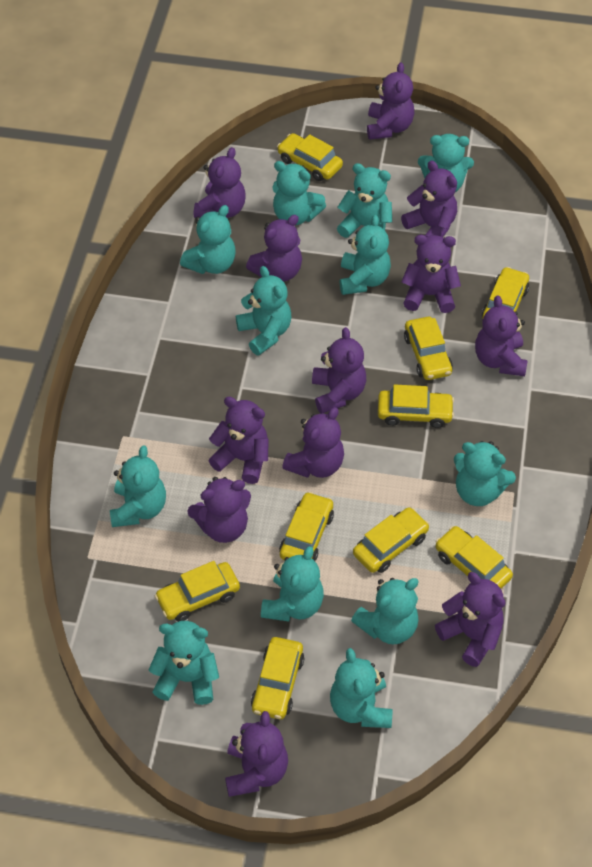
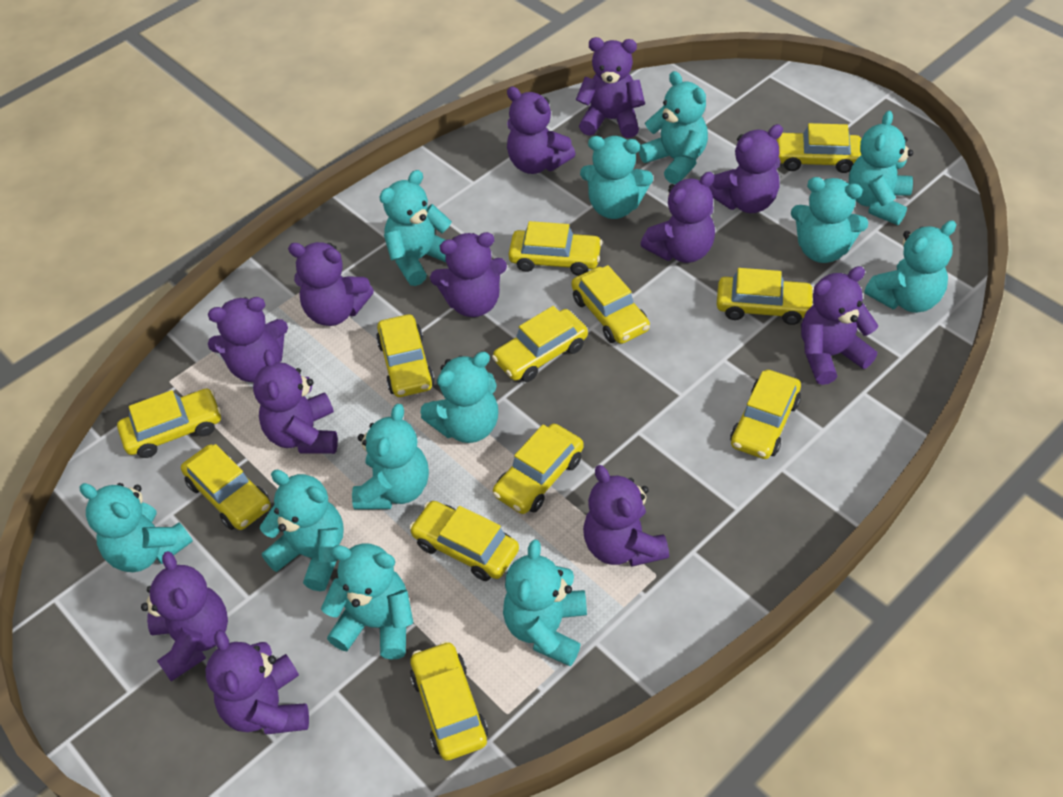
yellow car: 9 -> 12

